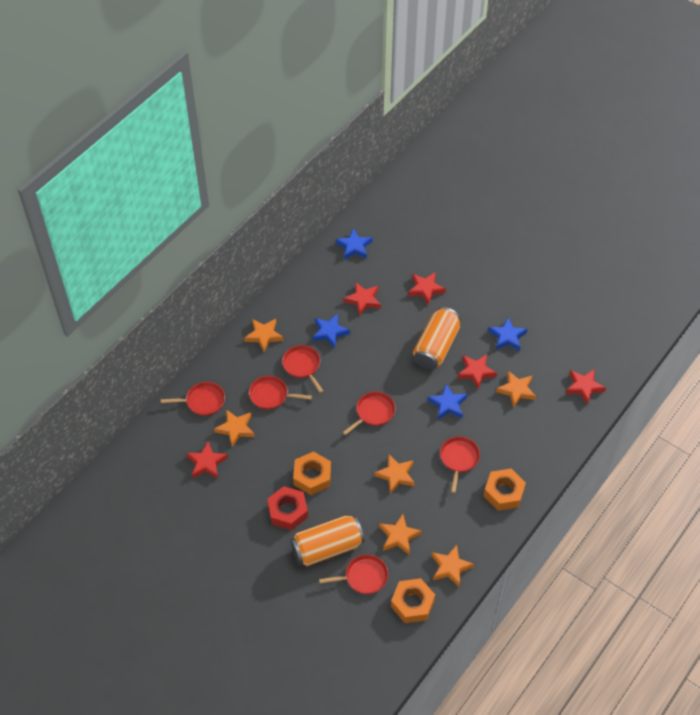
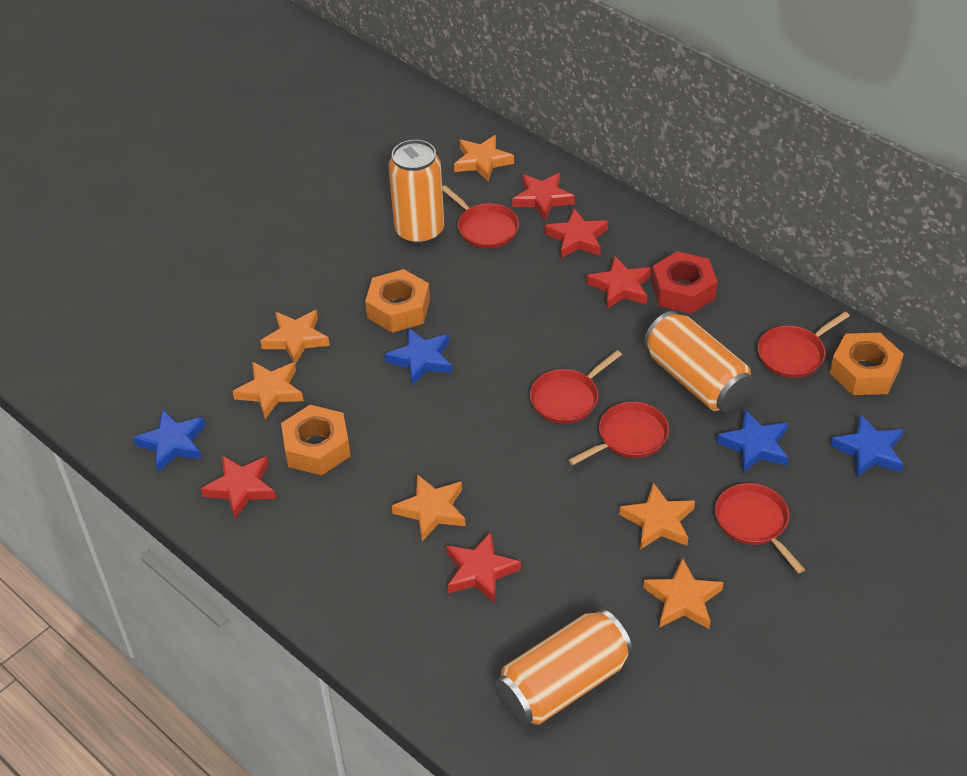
orange can: 2 -> 3
red pan: 6 -> 5

